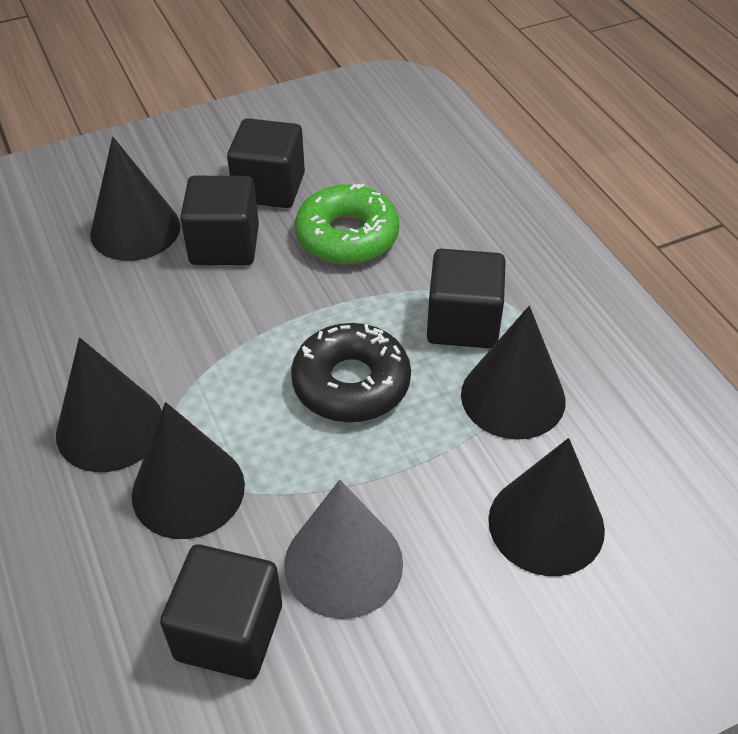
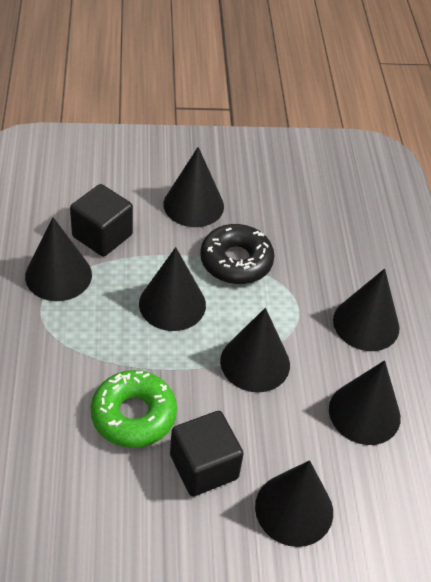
black cone: 5 -> 7
black cube: 4 -> 2
grey cone: 1 -> 0

